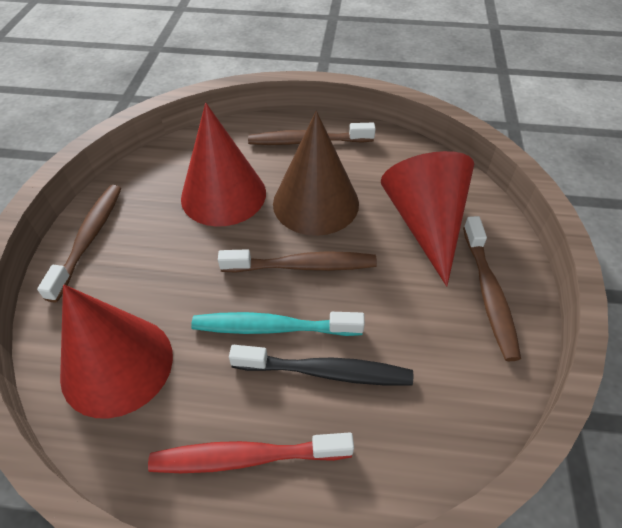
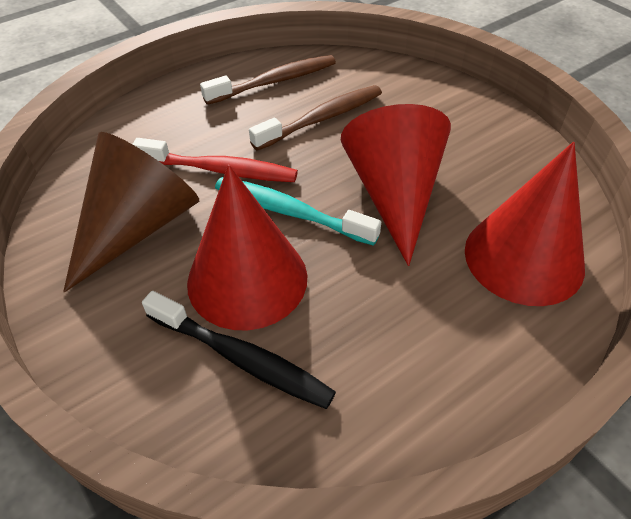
brown toothbrush: 4 -> 2

